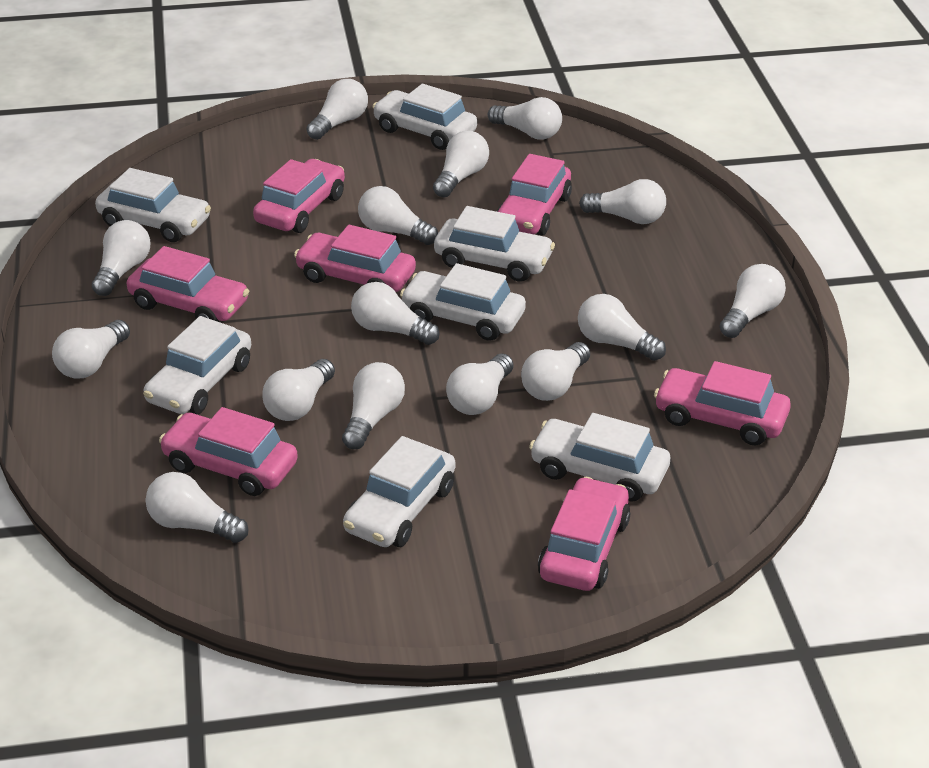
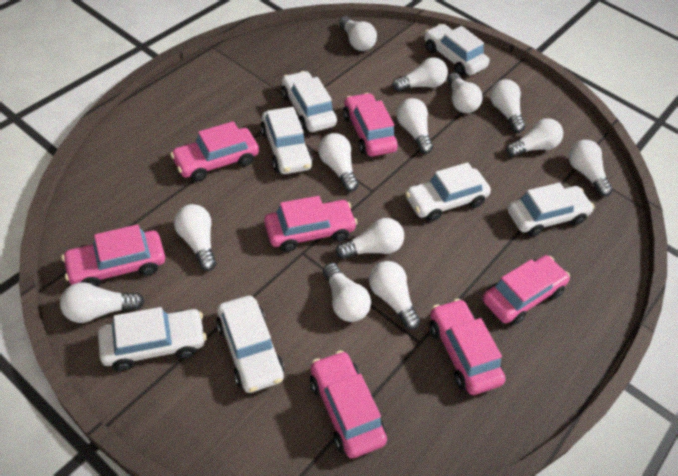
white light bulb: 15 -> 13

